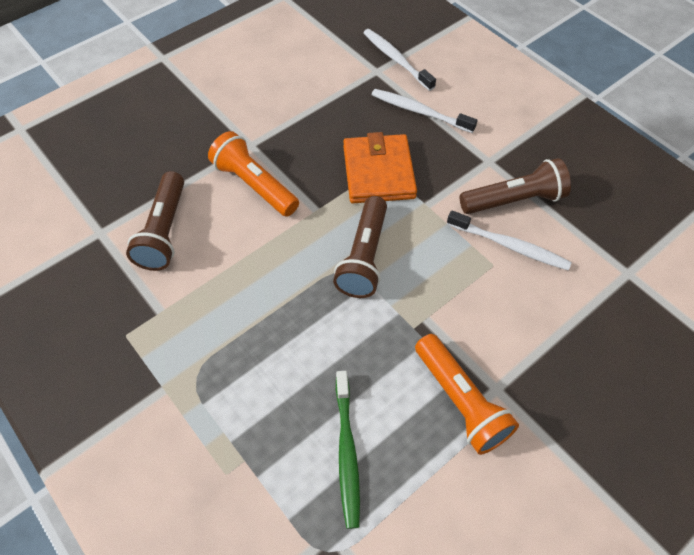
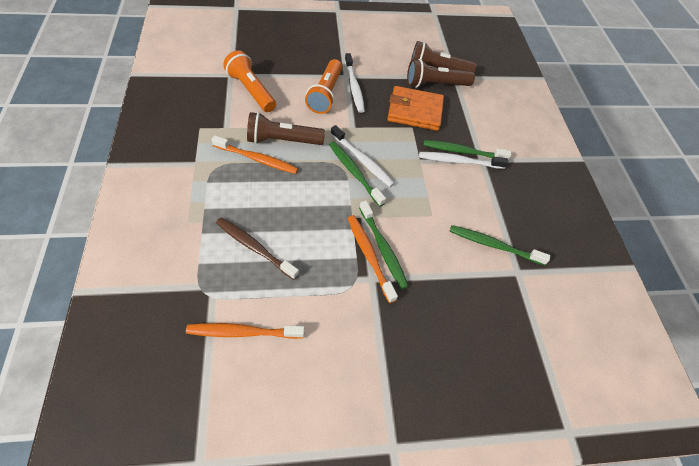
brown toothbrush: 0 -> 1
green toothbrush: 1 -> 4
orange toothbrush: 0 -> 3

